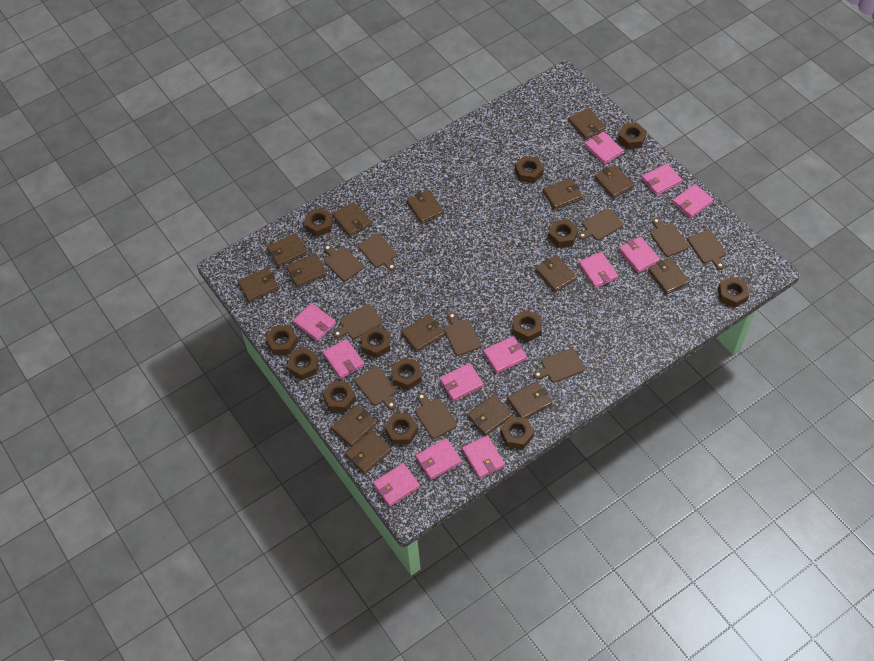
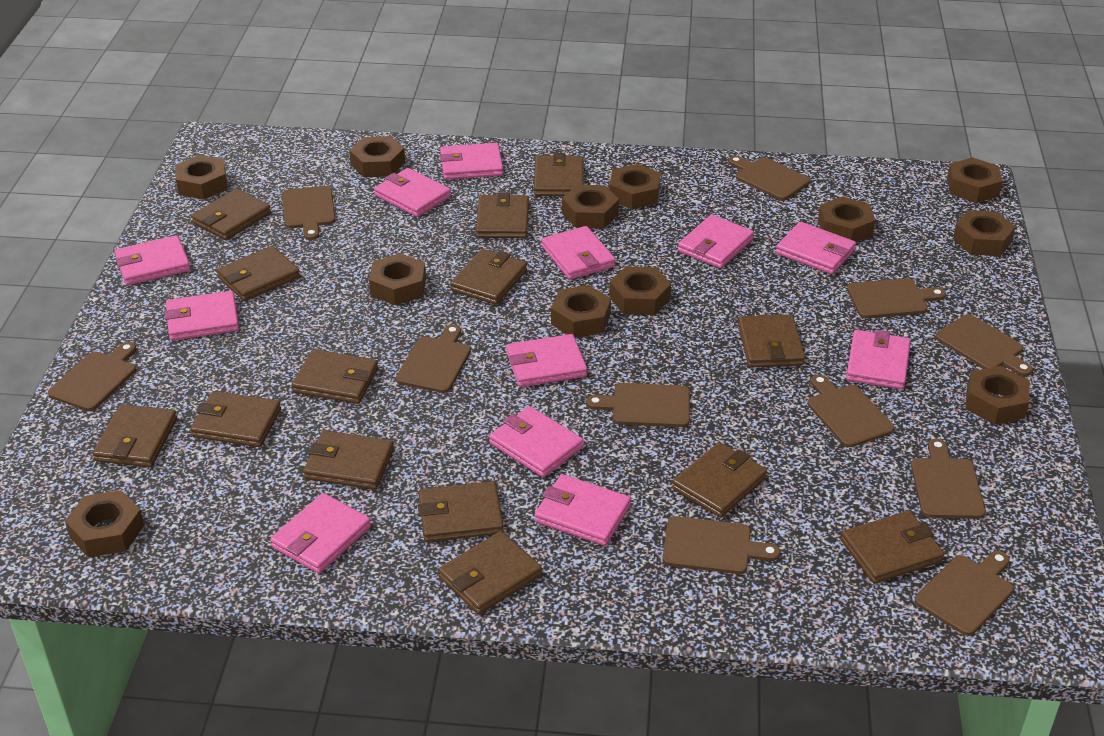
brown cutting board: 10 -> 11
brown nut: 13 -> 12
brown wallet: 15 -> 14

